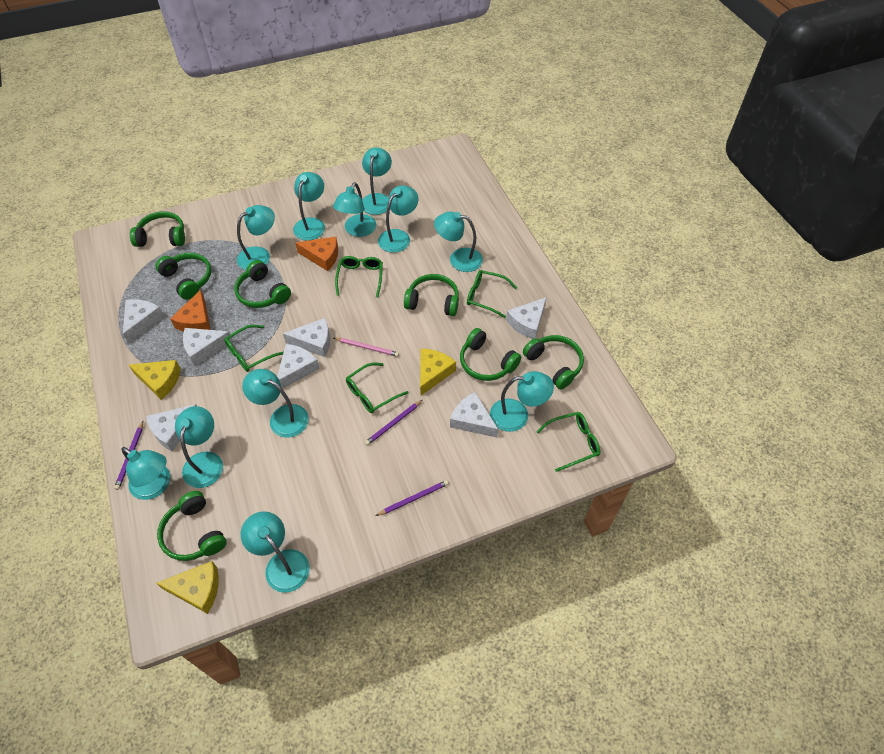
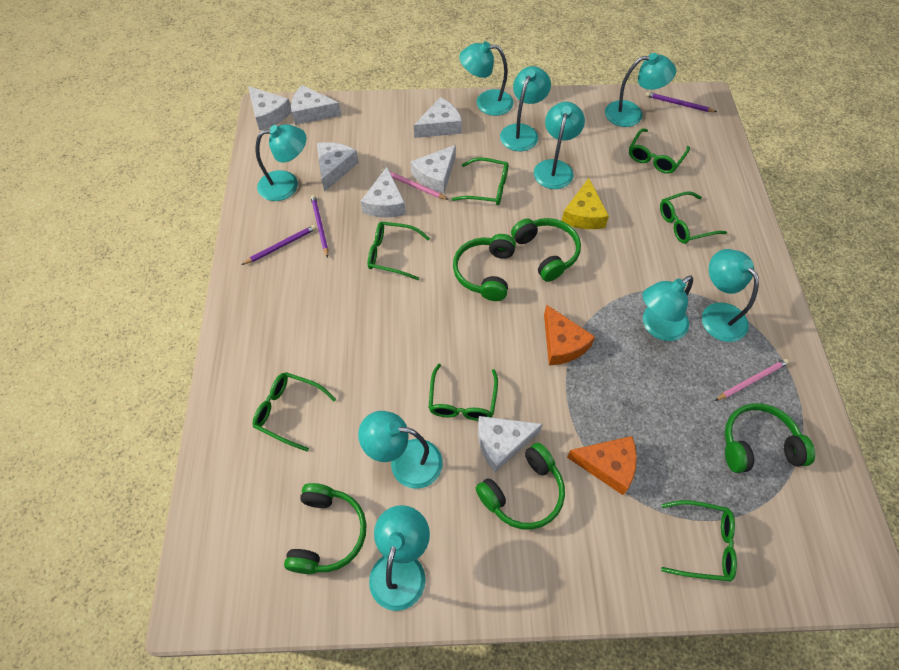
green glasses: 5 -> 7
green headphones: 7 -> 5
pink pencil: 1 -> 2
turquoise lamp: 11 -> 9
yellow cheese: 3 -> 1

